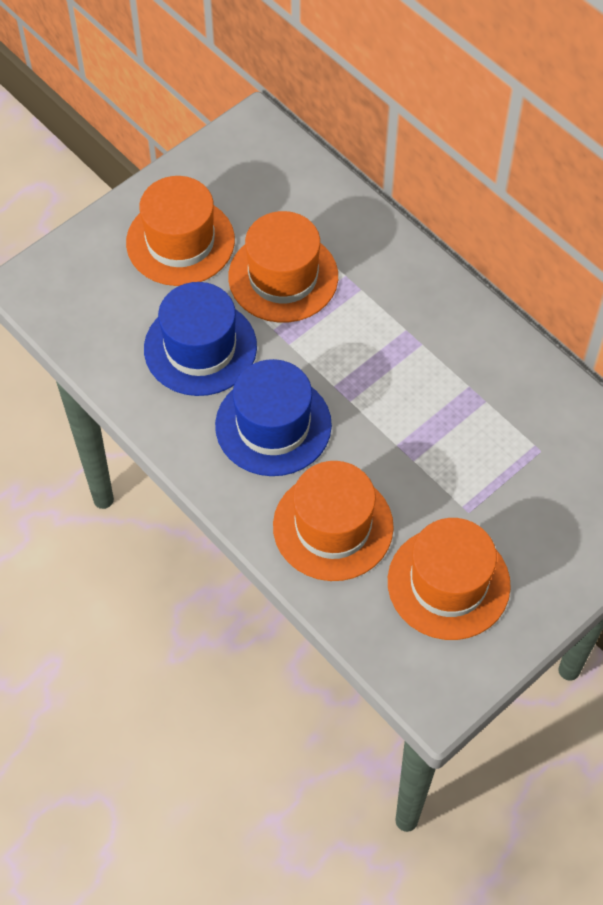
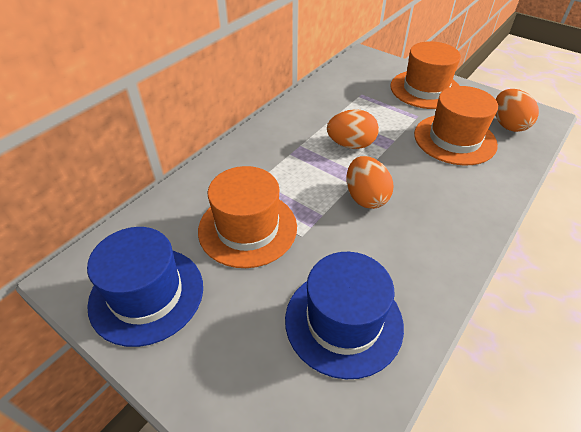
orange egg: 0 -> 3
orange hat: 4 -> 3

